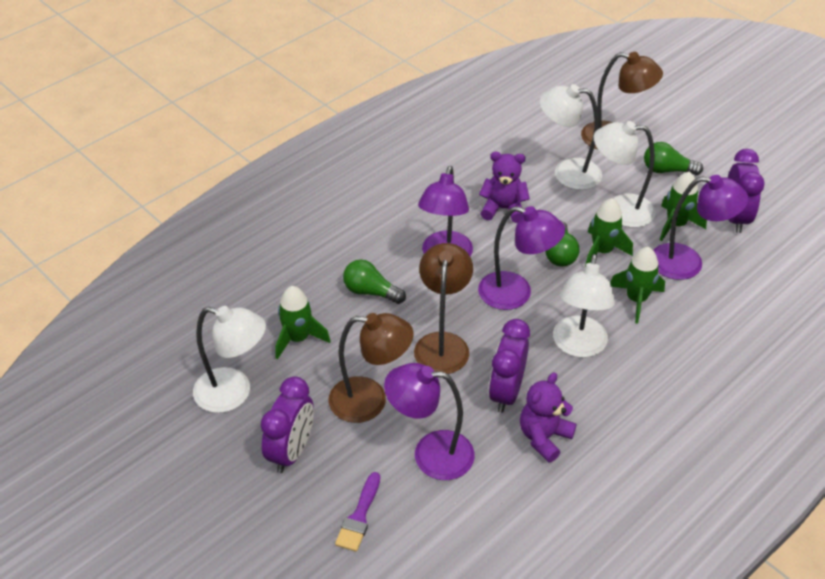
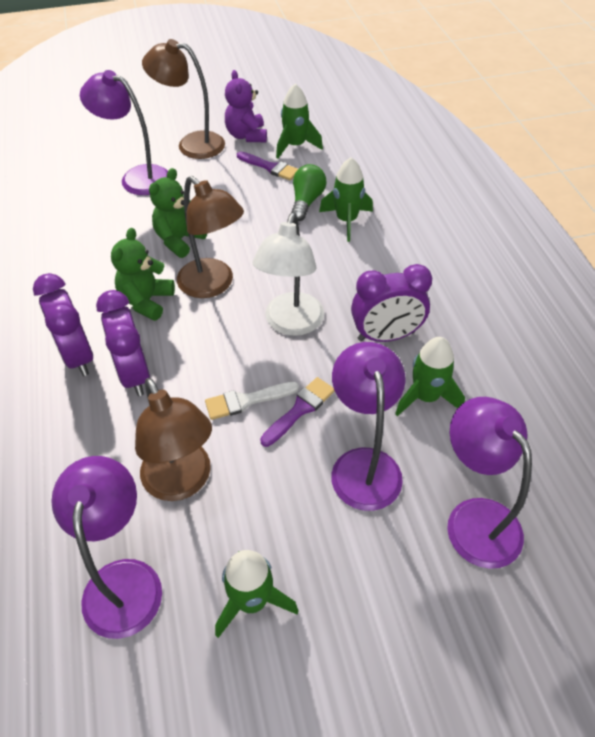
green light bulb: 3 -> 1
green teddy bear: 0 -> 2
purple brush: 1 -> 2
purple teddy bear: 2 -> 1
white brush: 0 -> 1
white lamp: 4 -> 1

